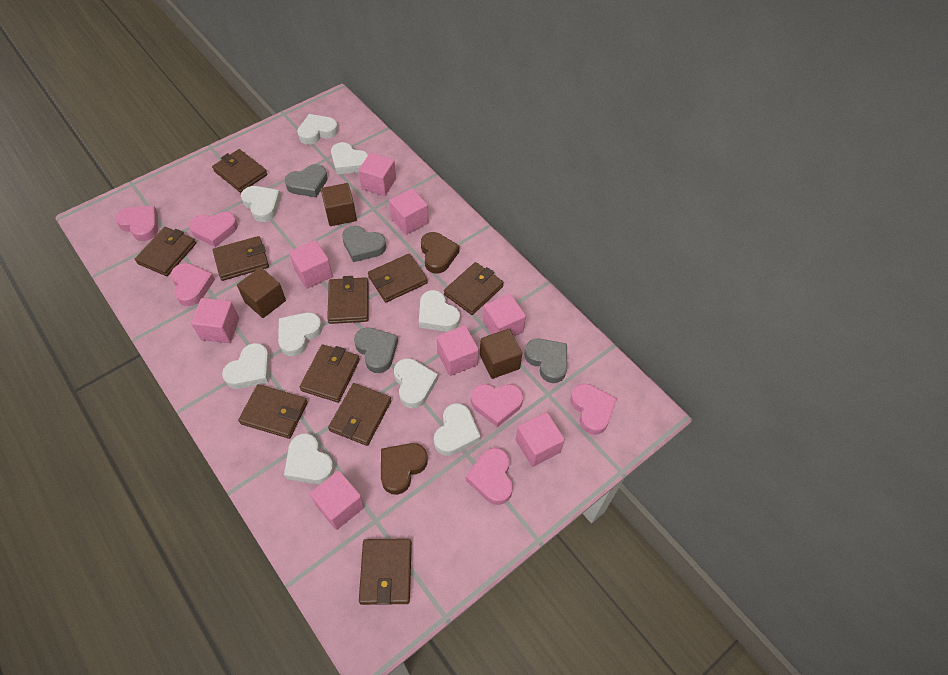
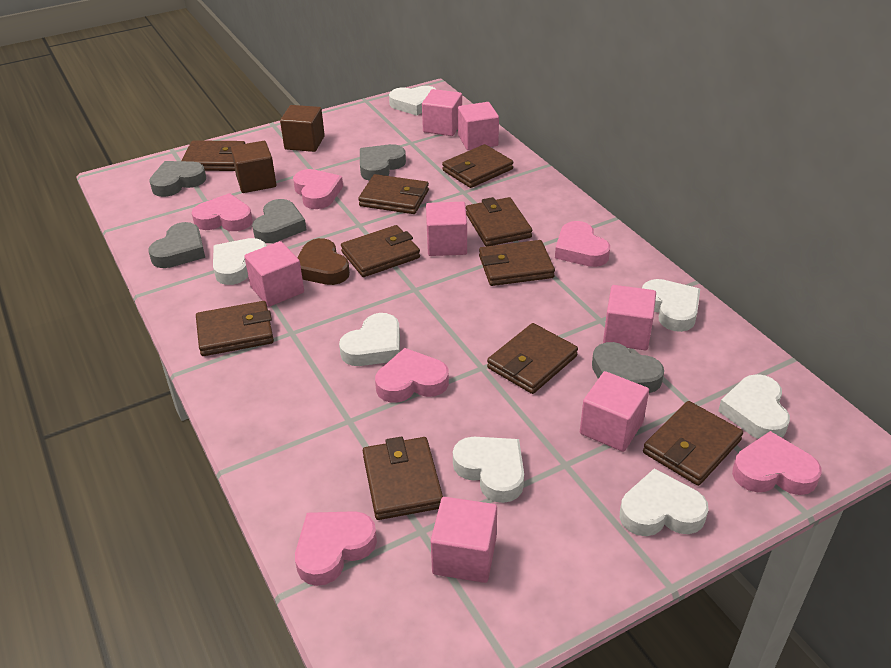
brown cube: 3 -> 2
brown heart: 2 -> 1
grey heart: 4 -> 5
pink cube: 8 -> 7
white heart: 9 -> 7

